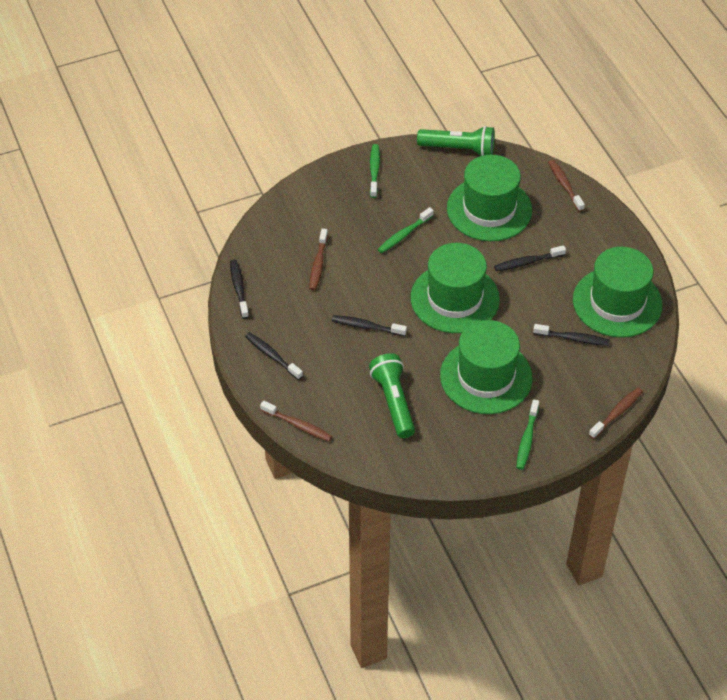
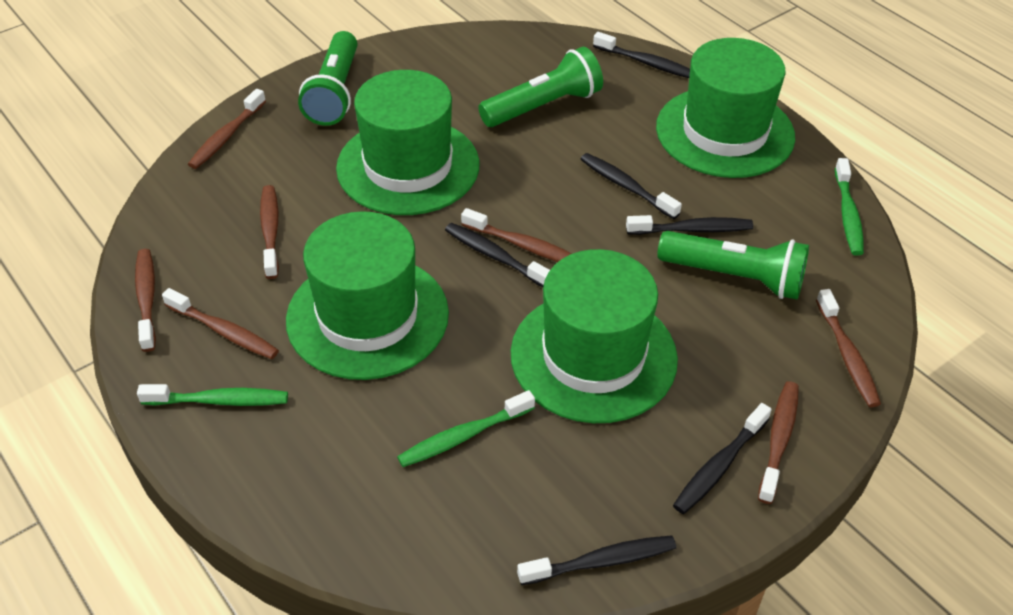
black toothbrush: 5 -> 6
brown toothbrush: 4 -> 7
green flashlight: 2 -> 3

